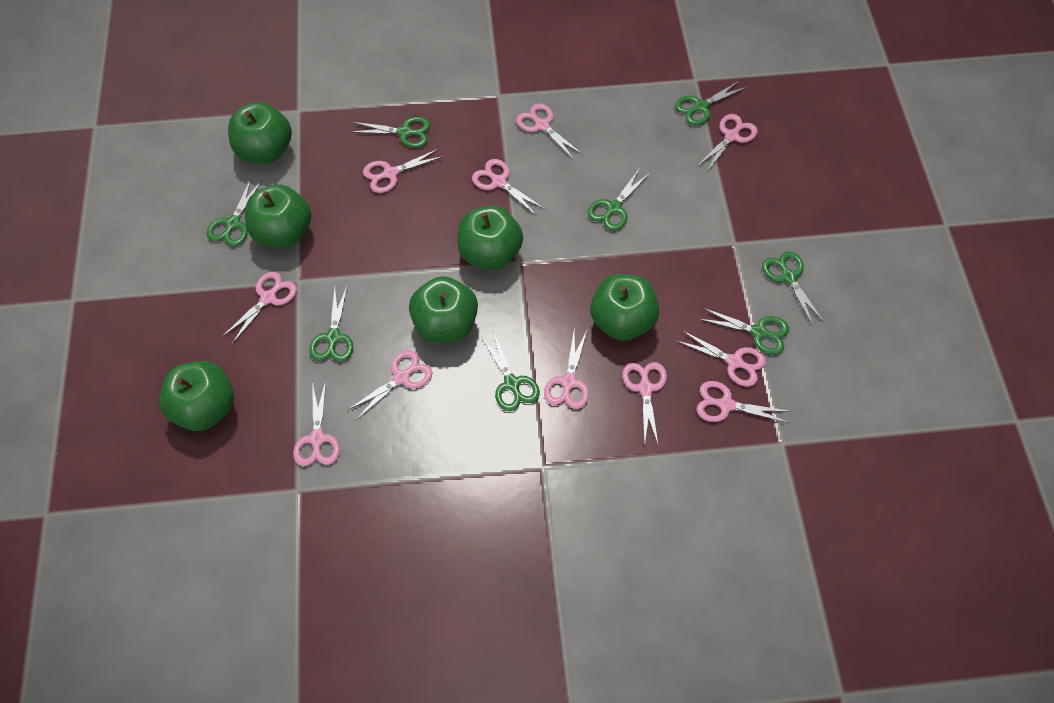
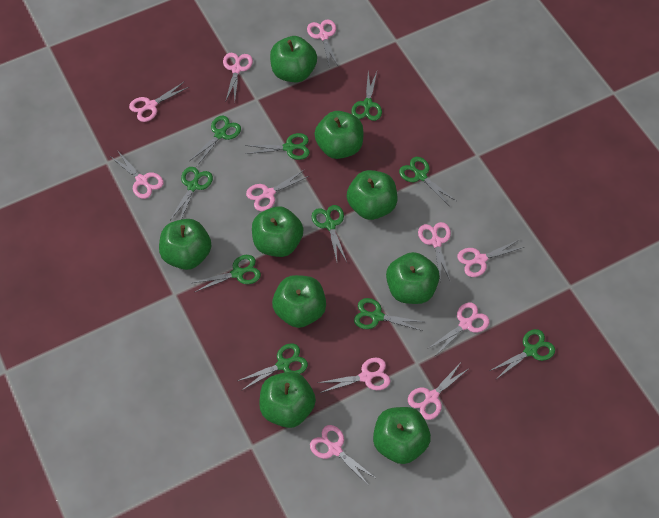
green apple: 6 -> 9
green scissors: 8 -> 10

